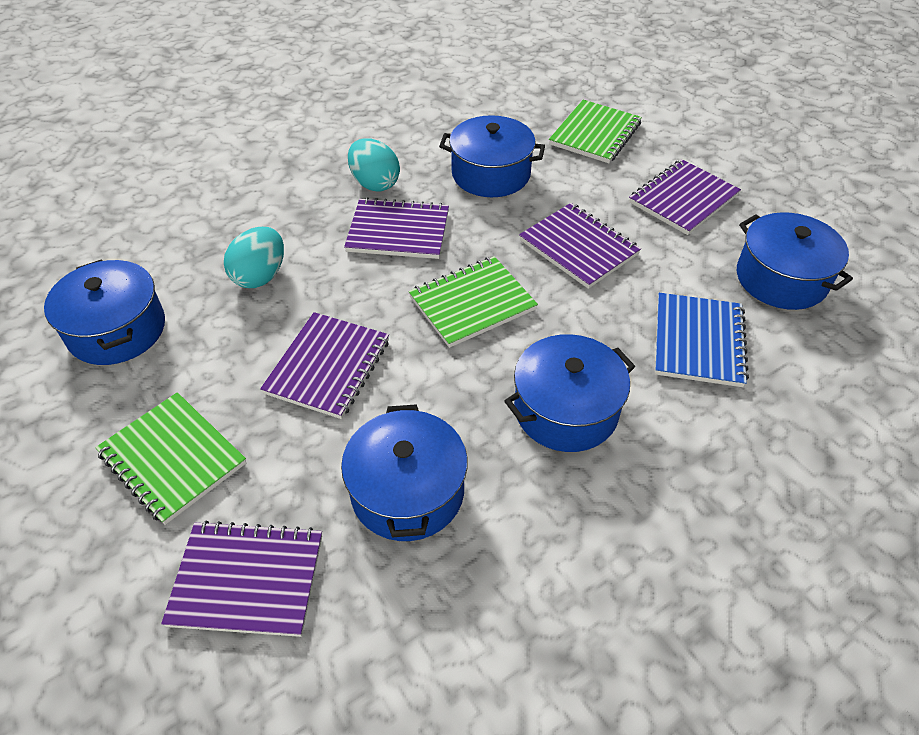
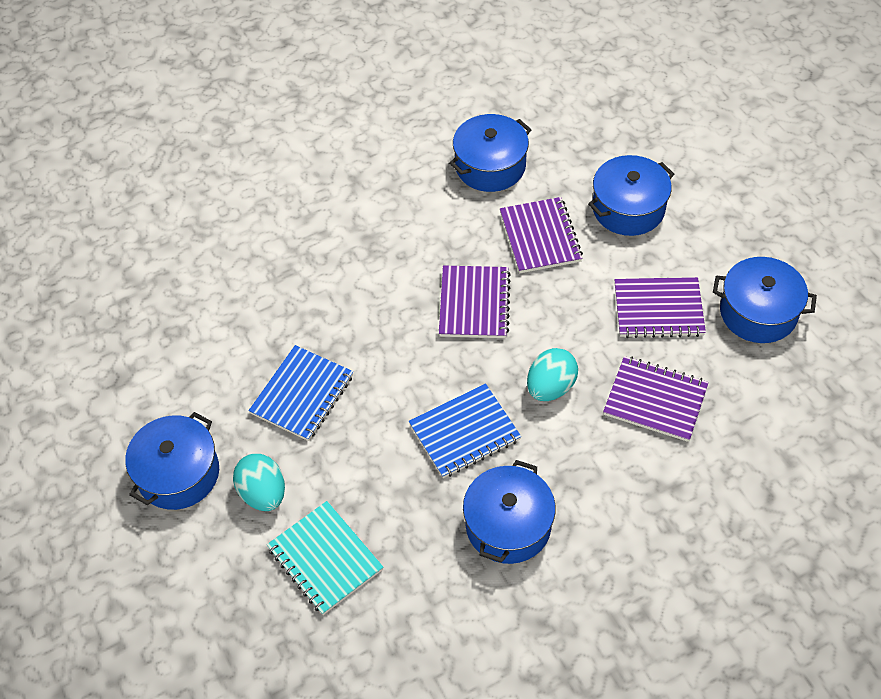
blue notebook: 1 -> 2
green notebook: 3 -> 0
purple notebook: 5 -> 4
turquoise notebook: 0 -> 1

